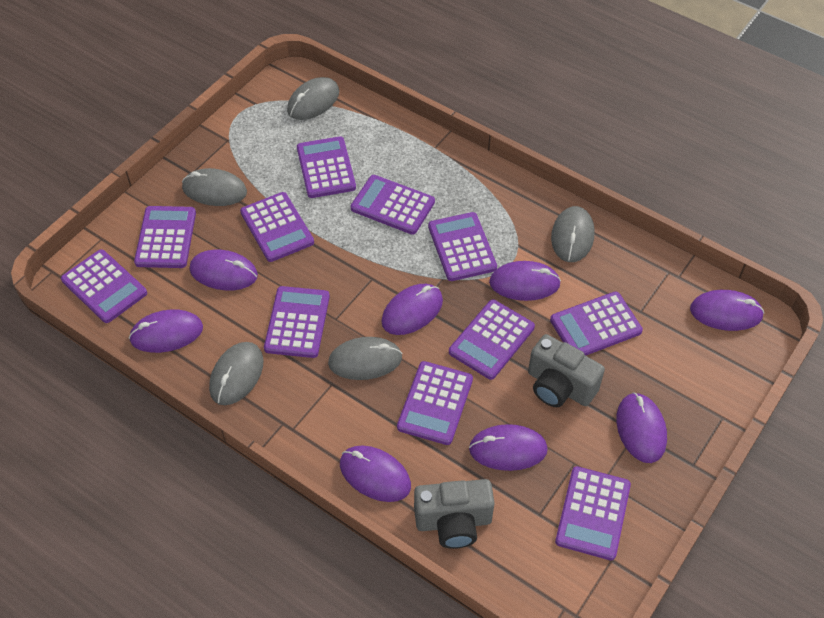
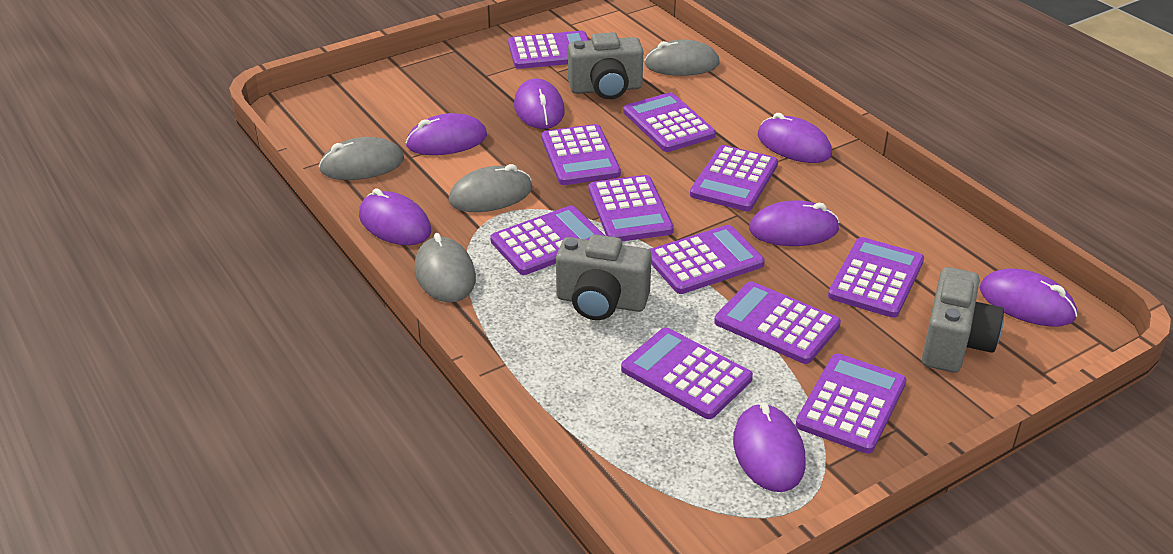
grey camera: 2 -> 3
grey mouse: 5 -> 4
purple mouse: 8 -> 7

